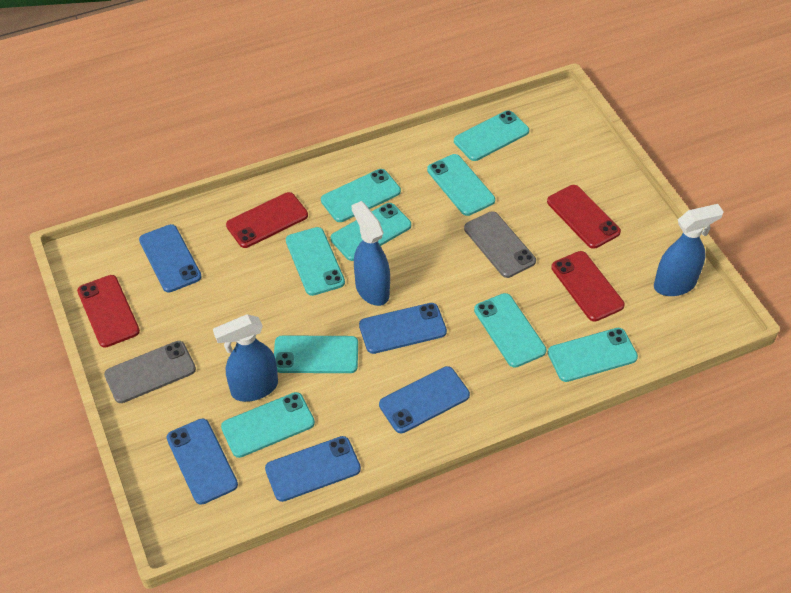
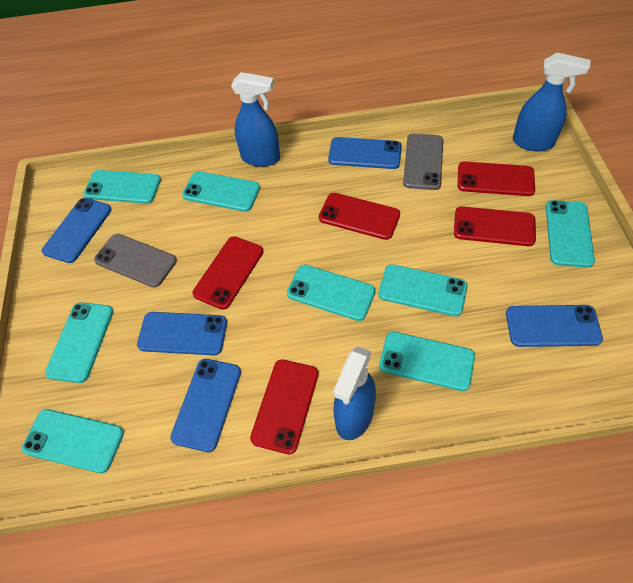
red phone: 4 -> 5
turquoise phone: 9 -> 8

